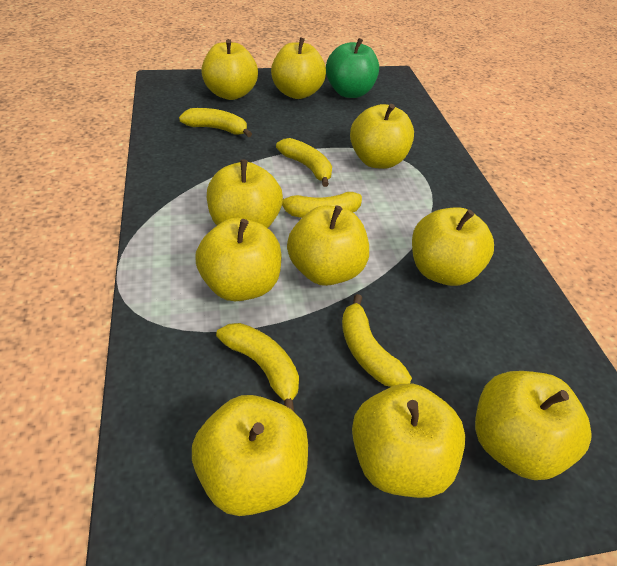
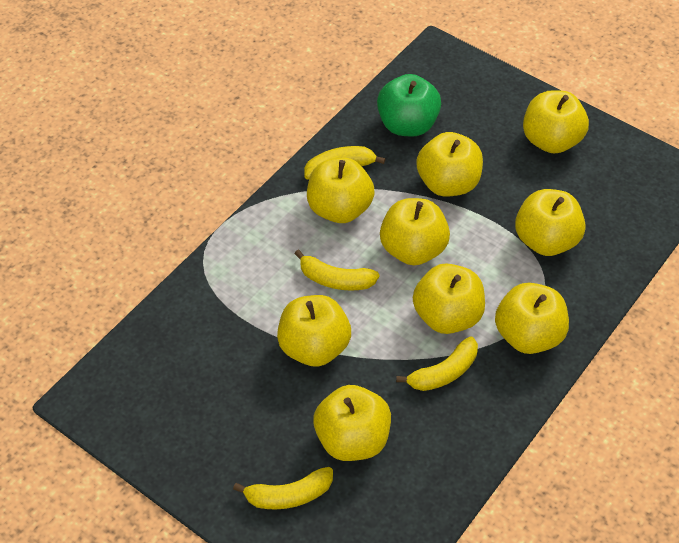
yellow apple: 10 -> 9
yellow banana: 5 -> 4

